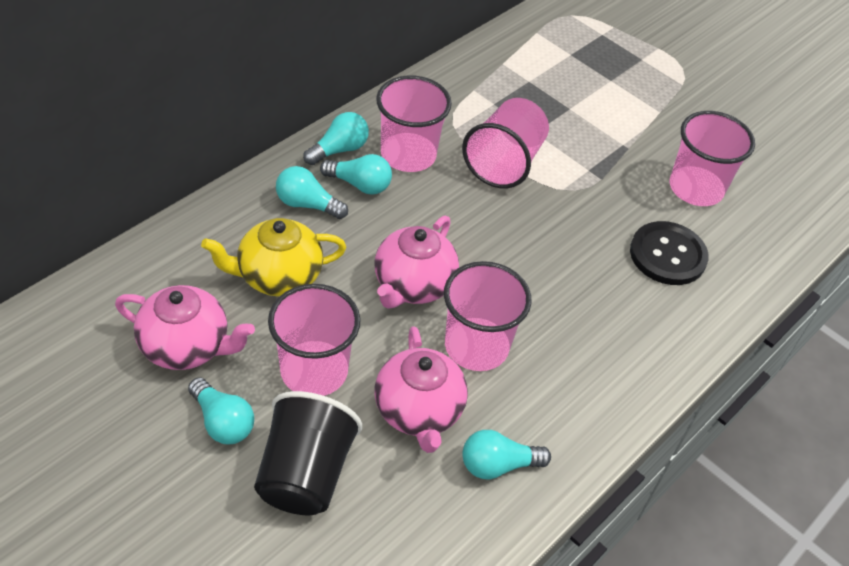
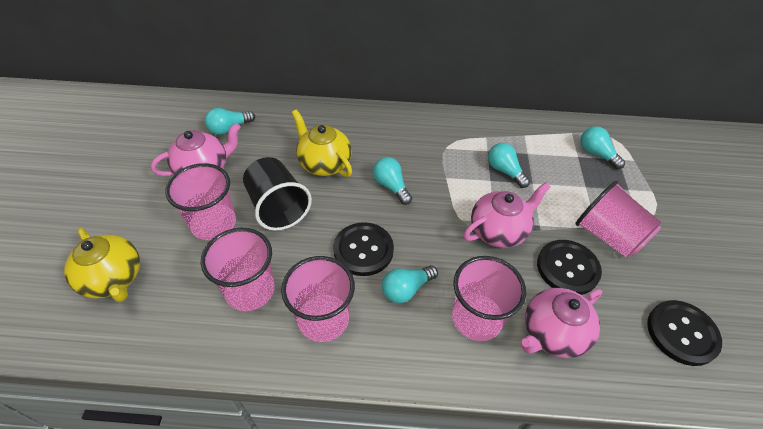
black button: 1 -> 3
yellow teapot: 1 -> 2

